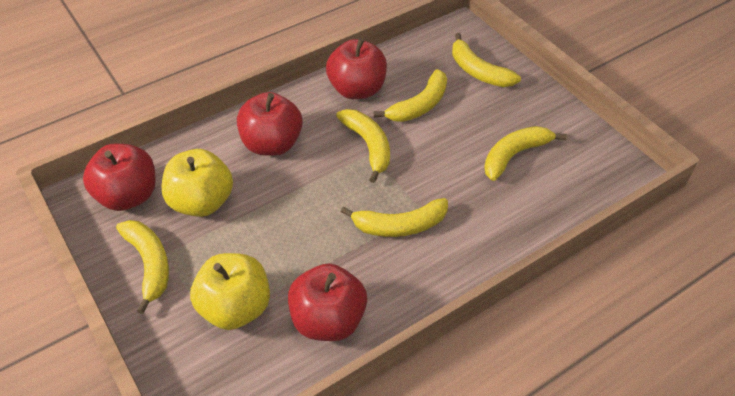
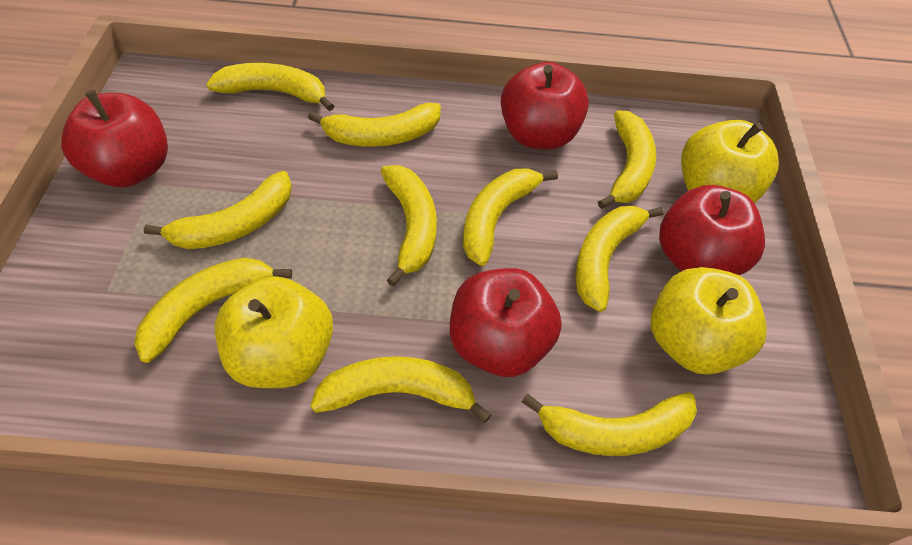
yellow apple: 2 -> 3
yellow banana: 6 -> 10

